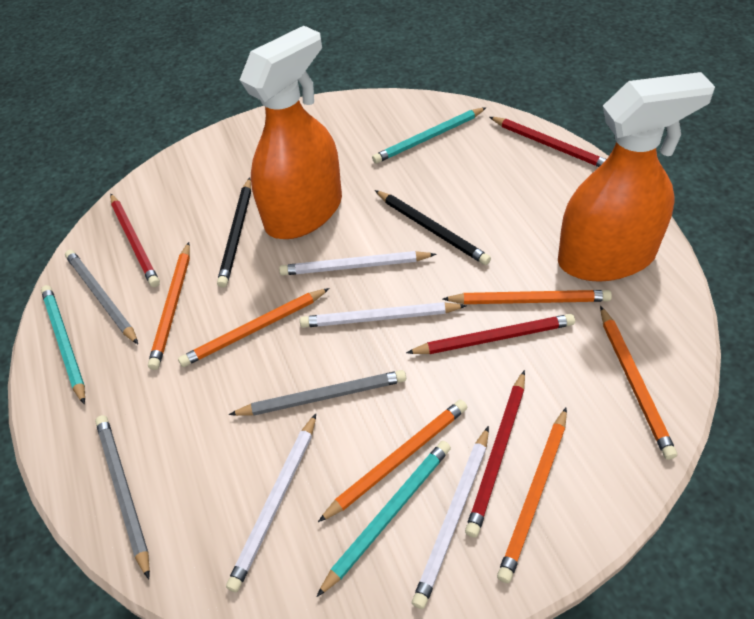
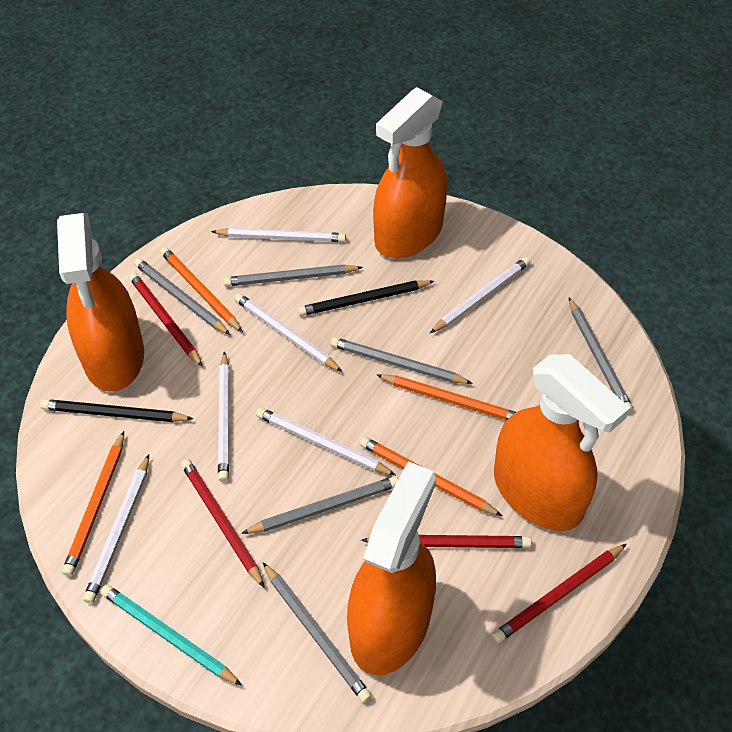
grey pencil: 3 -> 6
orange pencil: 6 -> 4
orange spray bottle: 2 -> 4
turquoise pencil: 3 -> 1
white pencil: 4 -> 6

